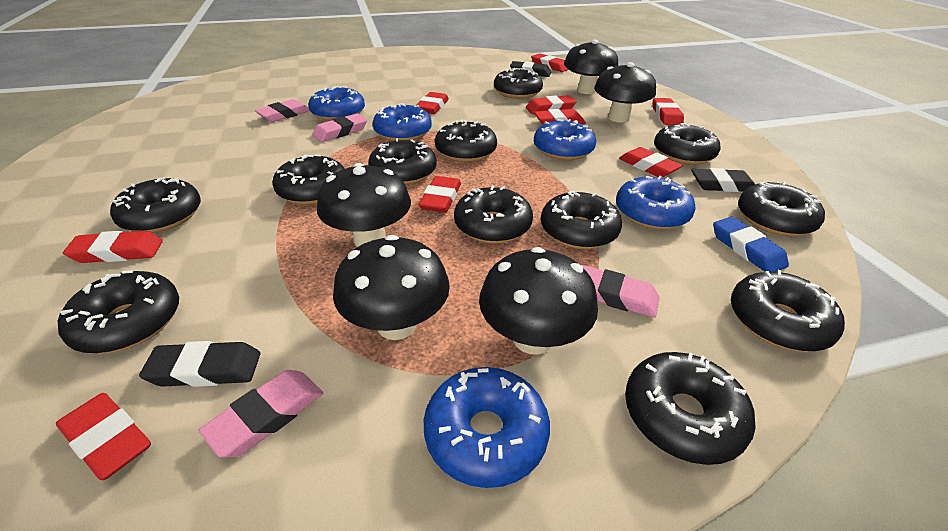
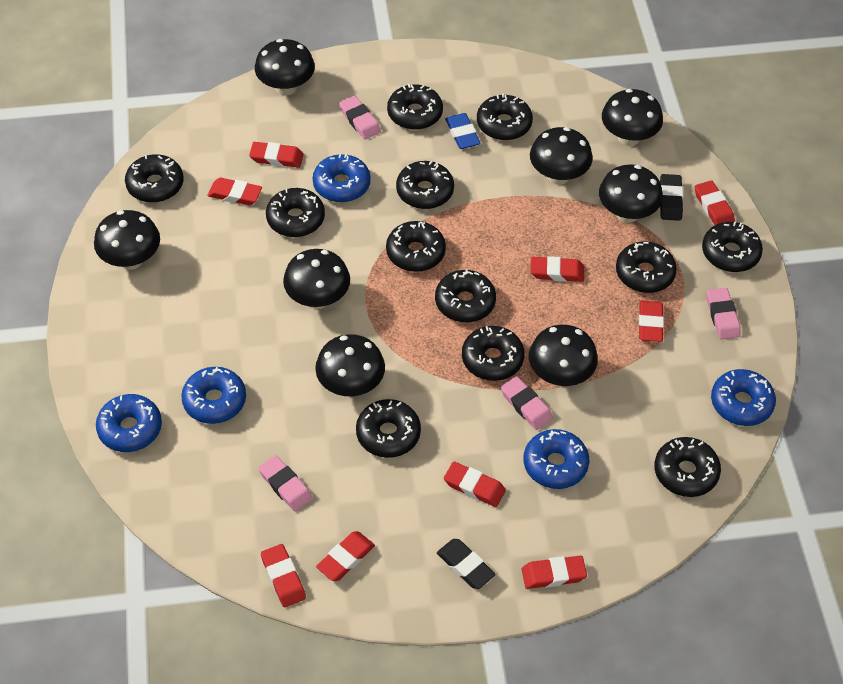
black eraser: 3 -> 2
black mushroom: 5 -> 8

